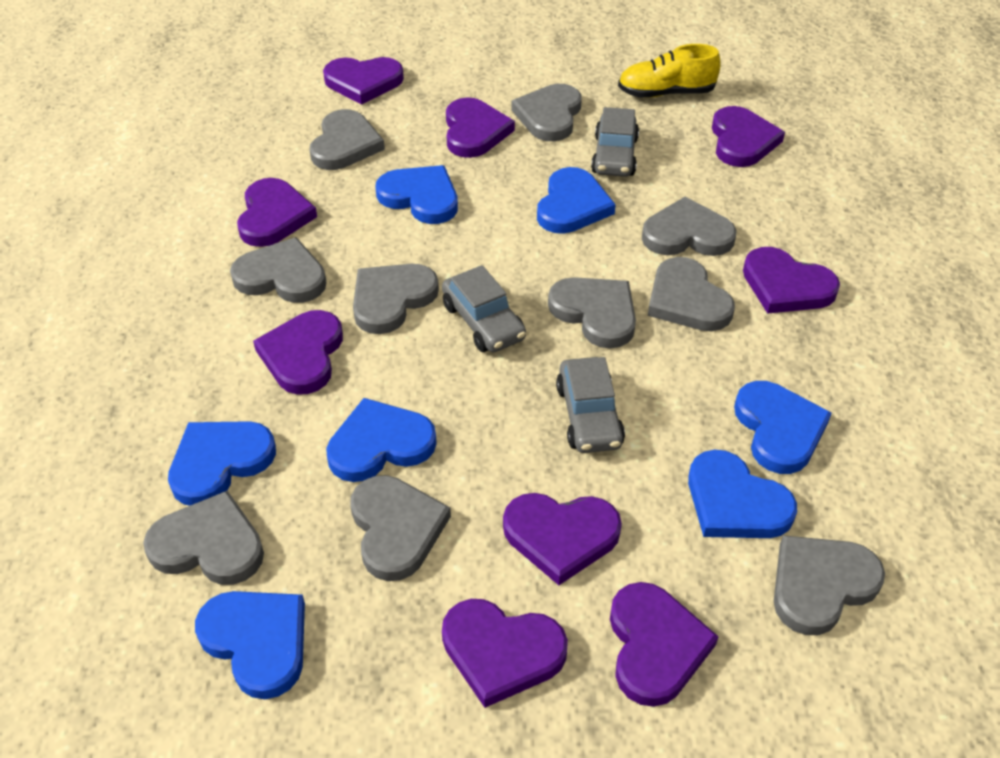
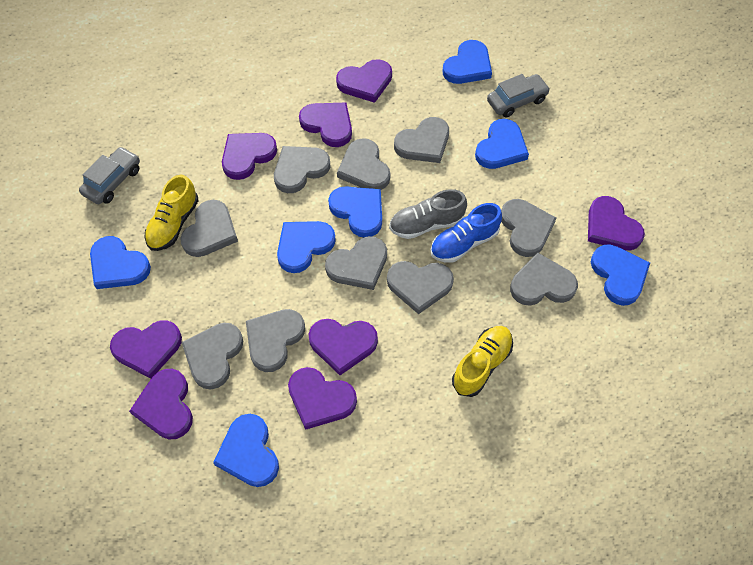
blue shoe: 0 -> 1
grey car: 3 -> 2
grey shoe: 0 -> 1
purple heart: 9 -> 8
yellow shoe: 1 -> 2

